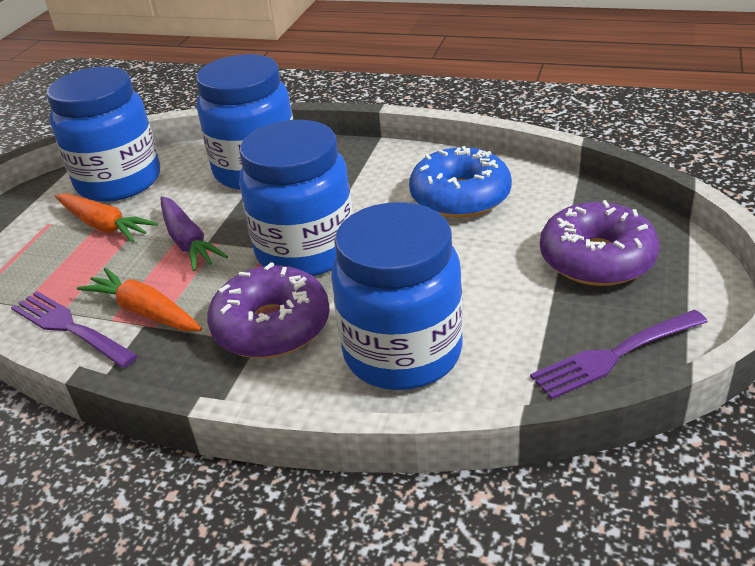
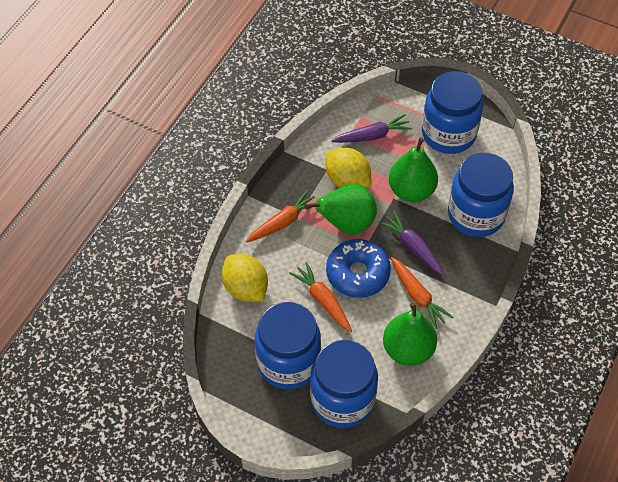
green pear: 0 -> 3
orange carrot: 2 -> 3
purple carrot: 1 -> 2
purple donut: 2 -> 0
purple fork: 2 -> 0
yellow lemon: 0 -> 2

